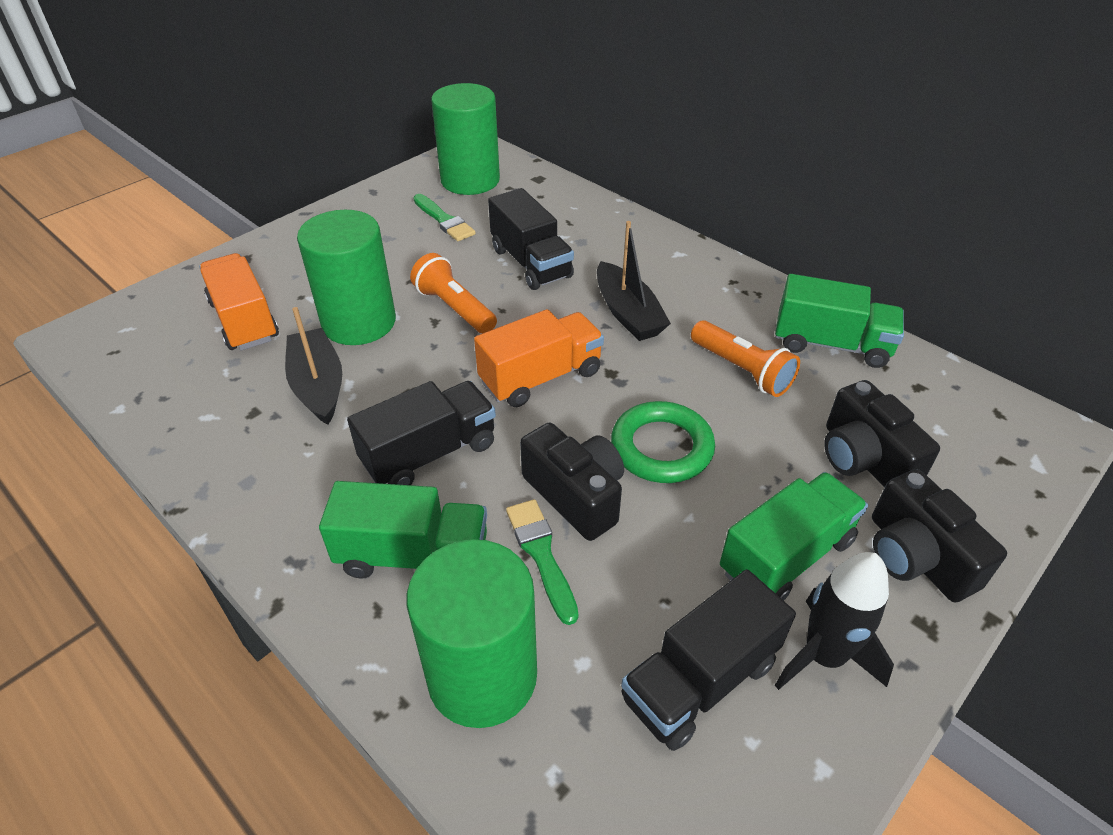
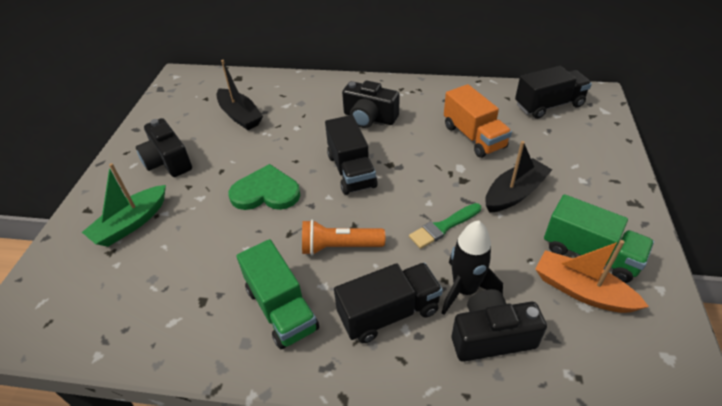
green boat: 0 -> 1
green brush: 2 -> 1
green cylinder: 3 -> 0
green heart: 0 -> 1
green ring: 1 -> 0
green truck: 3 -> 2
orange boat: 0 -> 1
orange flashlight: 2 -> 1
orange truck: 2 -> 1

